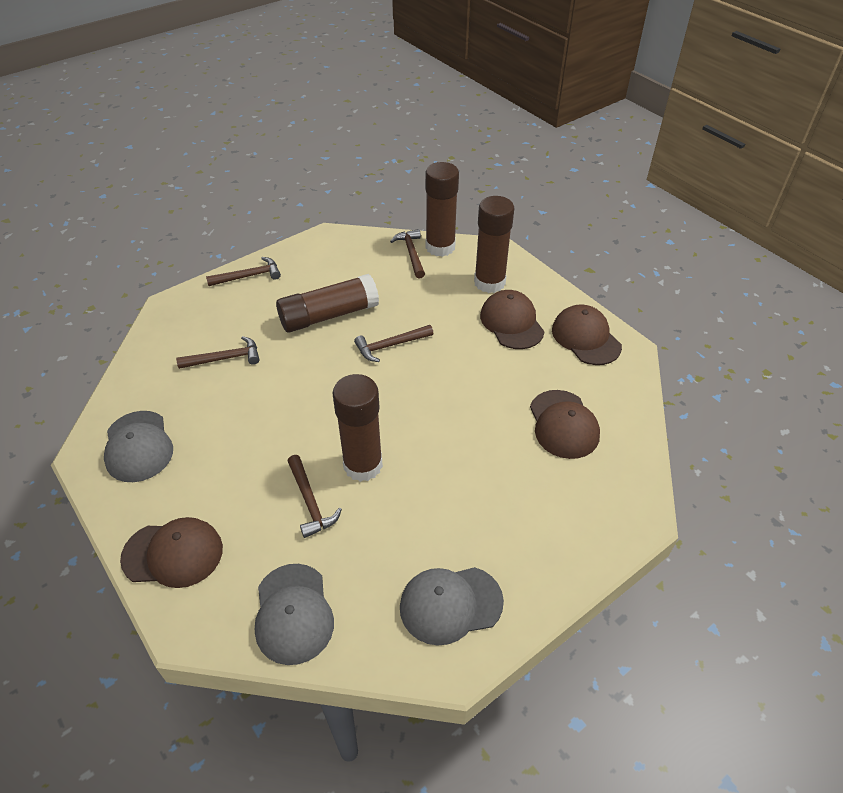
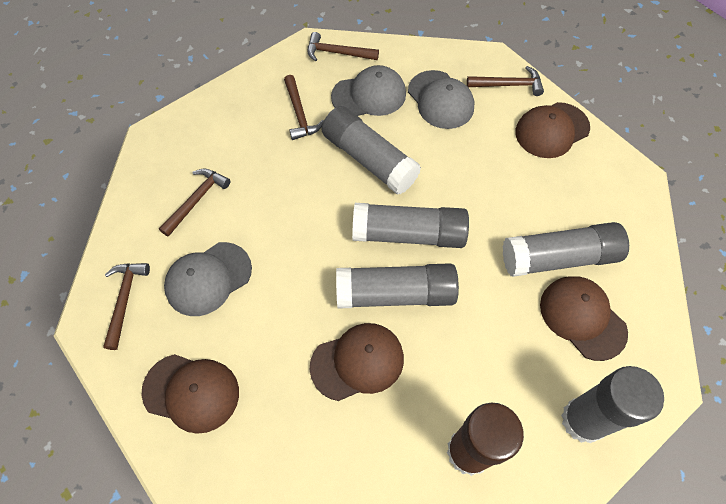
brown glue stick: 4 -> 1
grey glue stick: 0 -> 5

